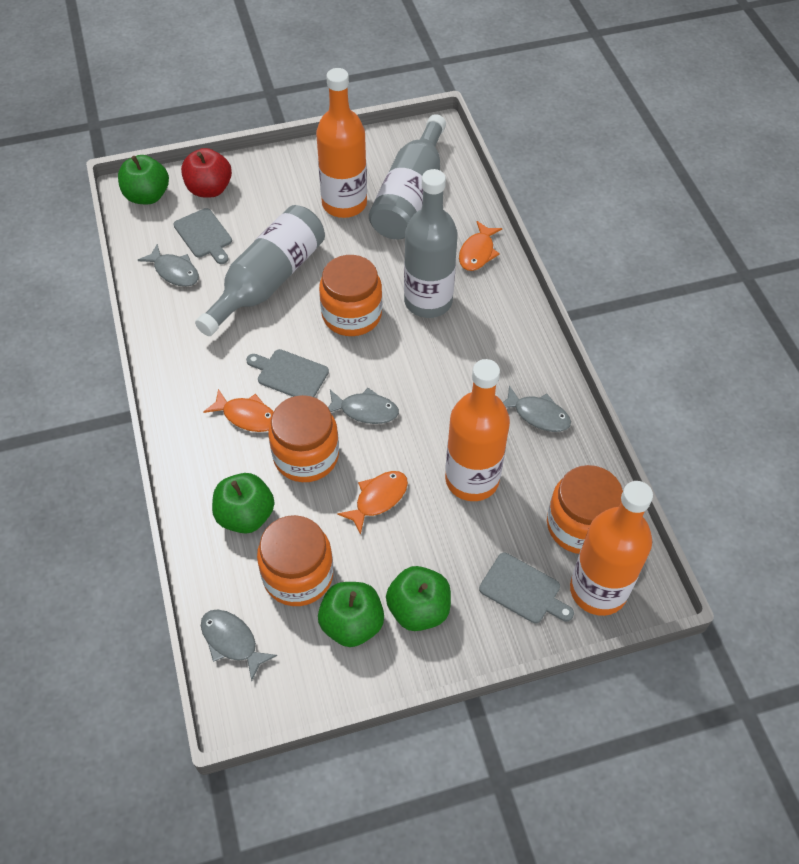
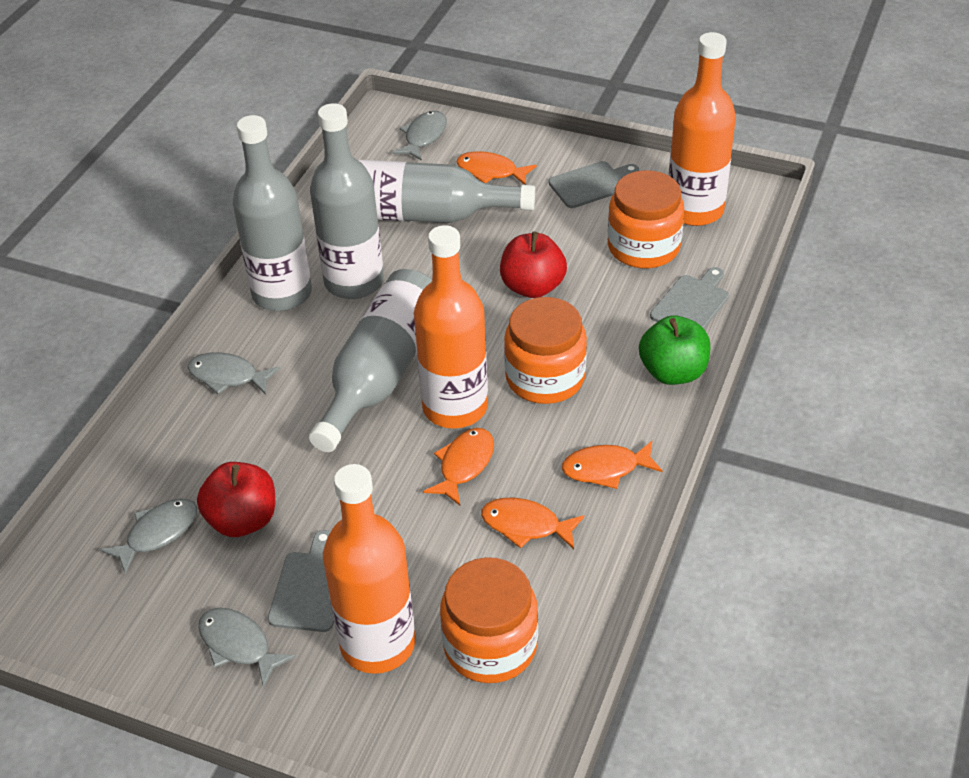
green apple: 4 -> 1
grey bottle: 3 -> 4
orange fish: 3 -> 4
orange jar: 4 -> 3
red apple: 1 -> 2

